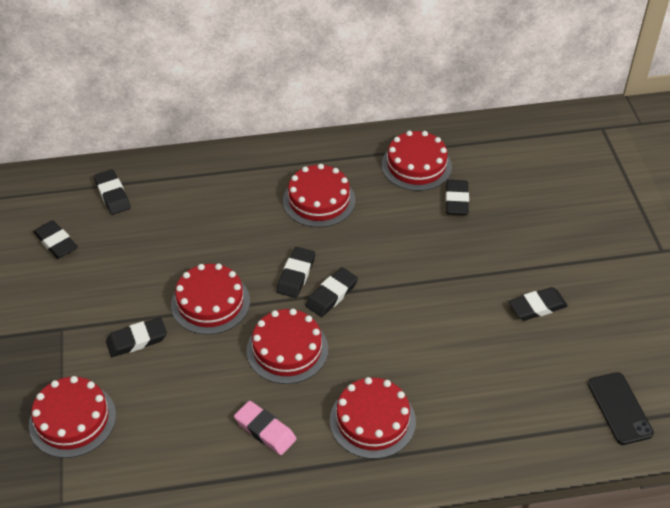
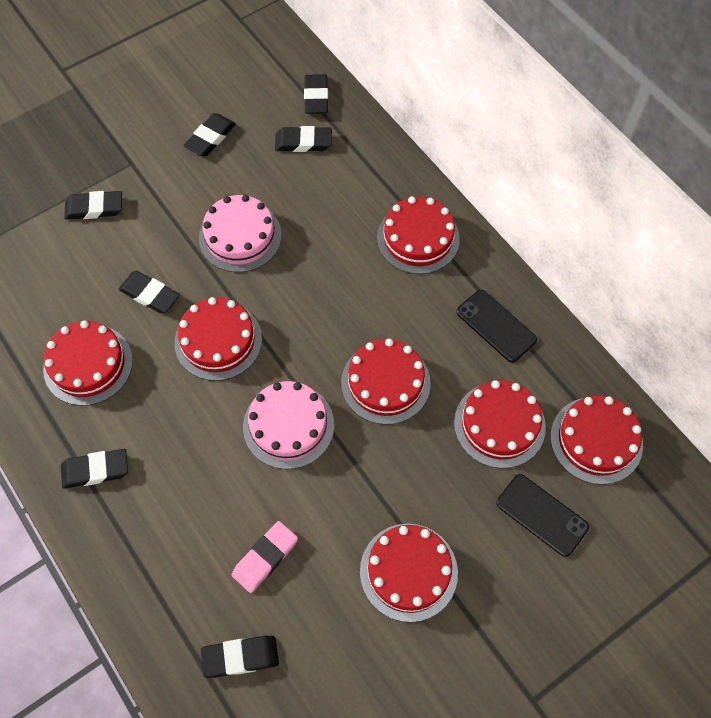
black phone: 1 -> 2
pink cake: 0 -> 2
red cake: 6 -> 7

